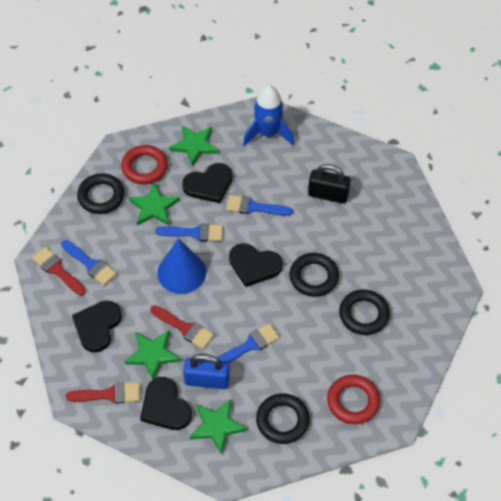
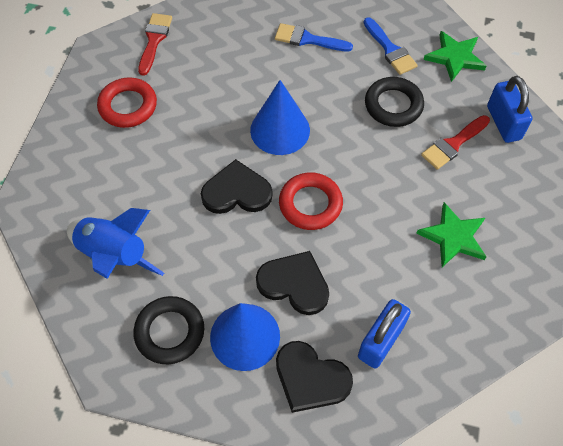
black heart: 4 -> 3
black padlock: 1 -> 0
black ring: 4 -> 2
blue brush: 4 -> 2
blue cone: 1 -> 2
blue padlock: 1 -> 2
green star: 4 -> 2
red brush: 3 -> 2

